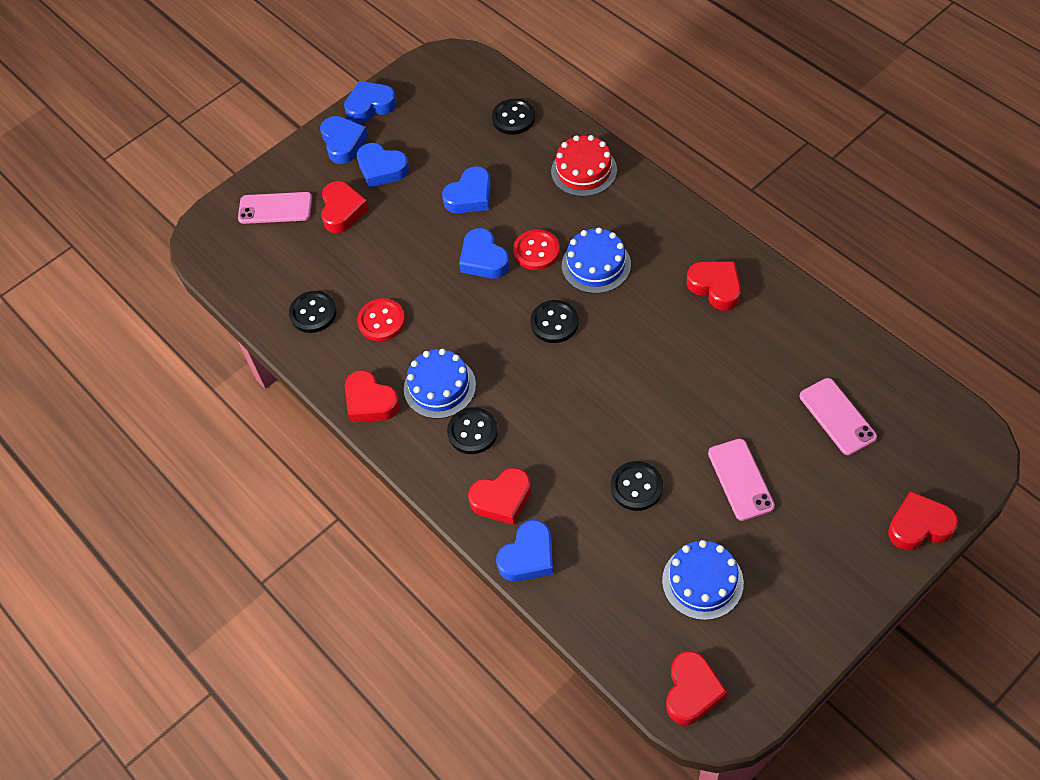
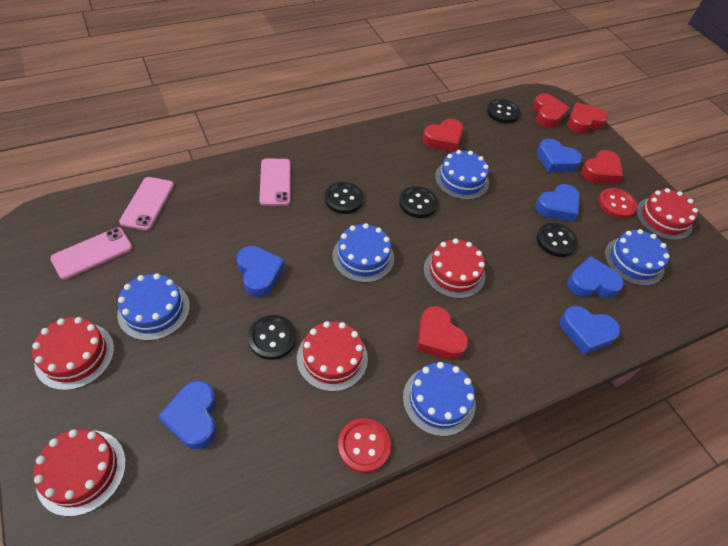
blue cake: 3 -> 5
red cake: 1 -> 5
red heart: 6 -> 5

